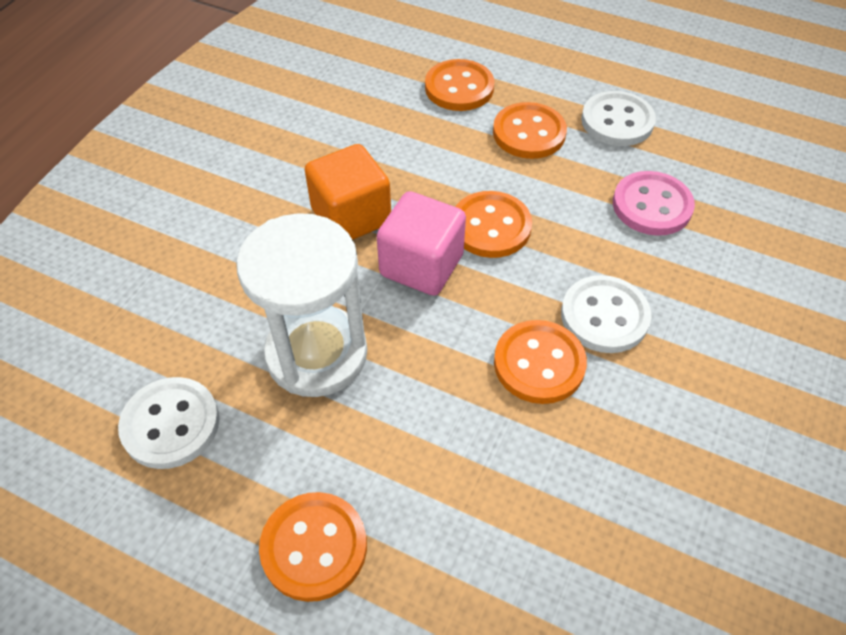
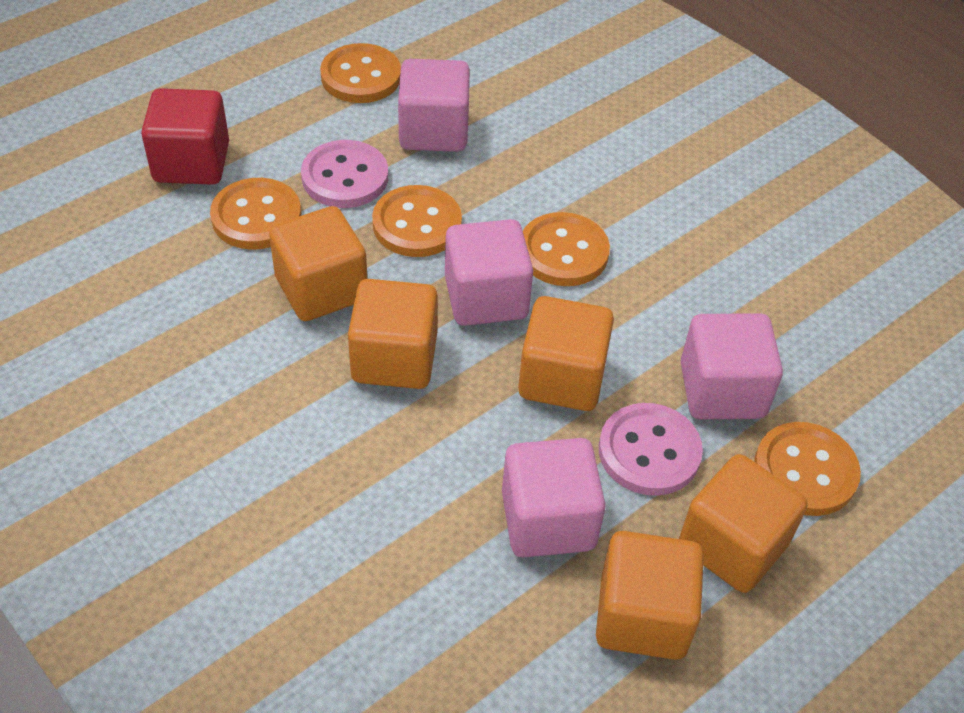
orange cube: 1 -> 5
pink button: 1 -> 2
pink cube: 1 -> 4
red cube: 0 -> 1
white button: 3 -> 0
white hourglass: 1 -> 0

